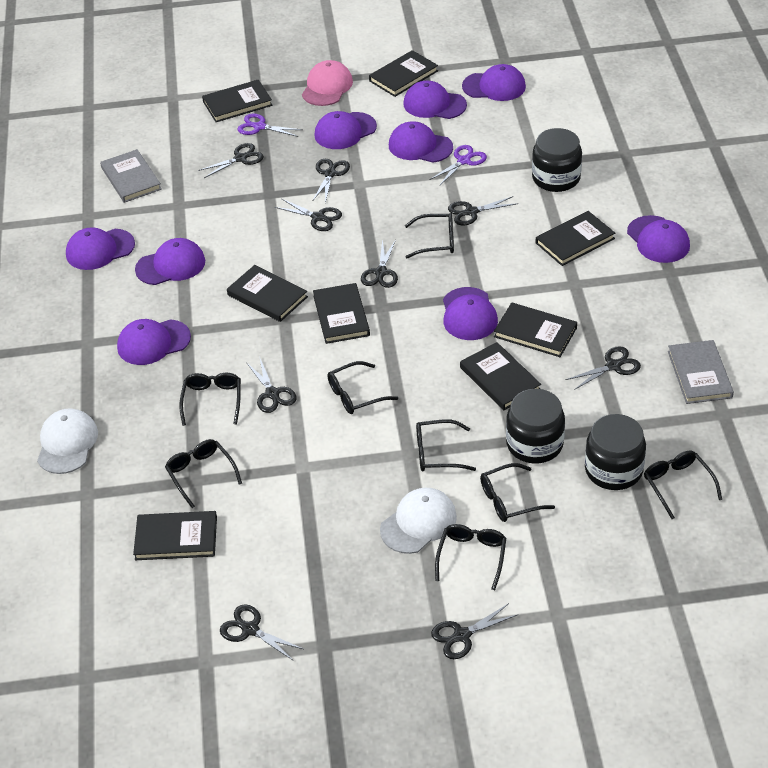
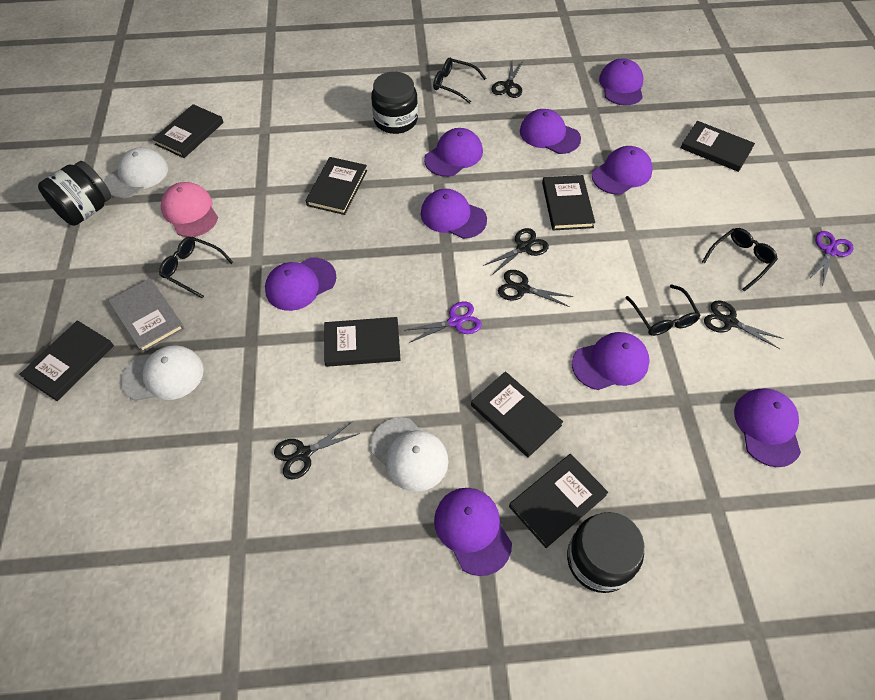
black glasses: 8 -> 4
black scissors: 9 -> 5
grey book: 2 -> 1
white cap: 2 -> 3

